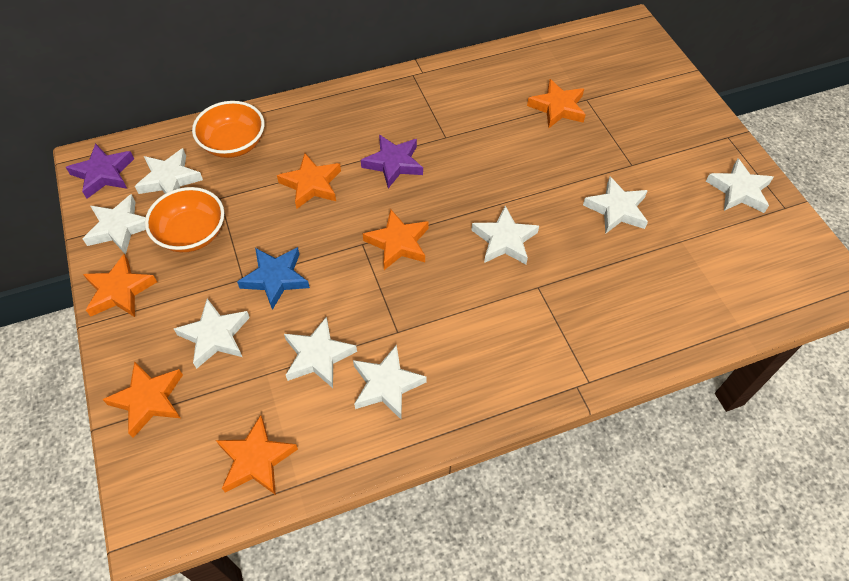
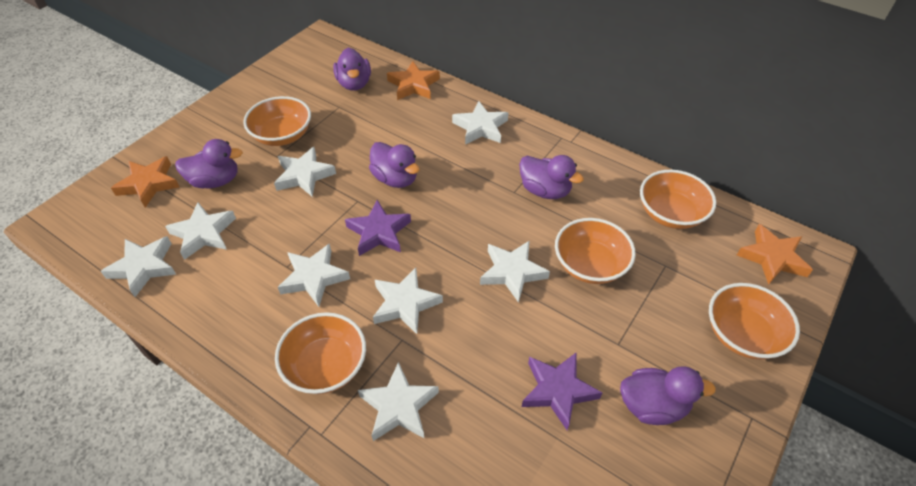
blue star: 1 -> 0
orange bowl: 2 -> 5
orange star: 6 -> 3
purple duck: 0 -> 5

